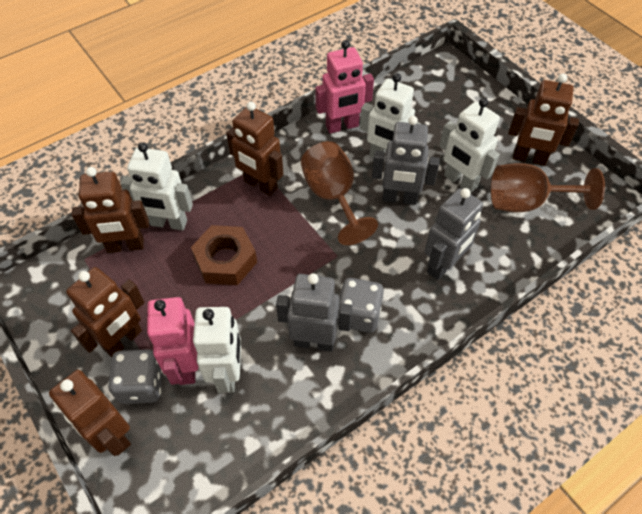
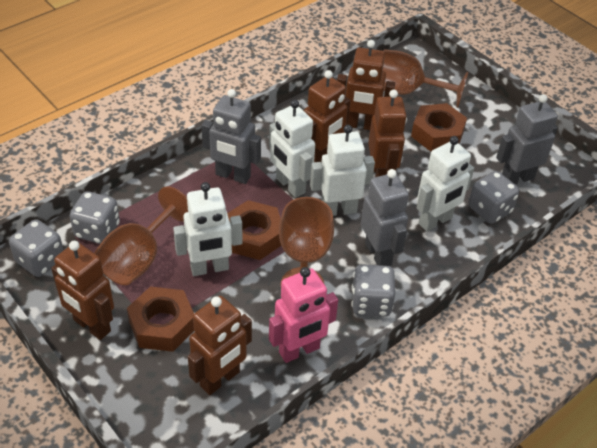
brown goblet: 2 -> 3
brown nut: 1 -> 3
grey dice: 2 -> 4
pink robot: 2 -> 1

